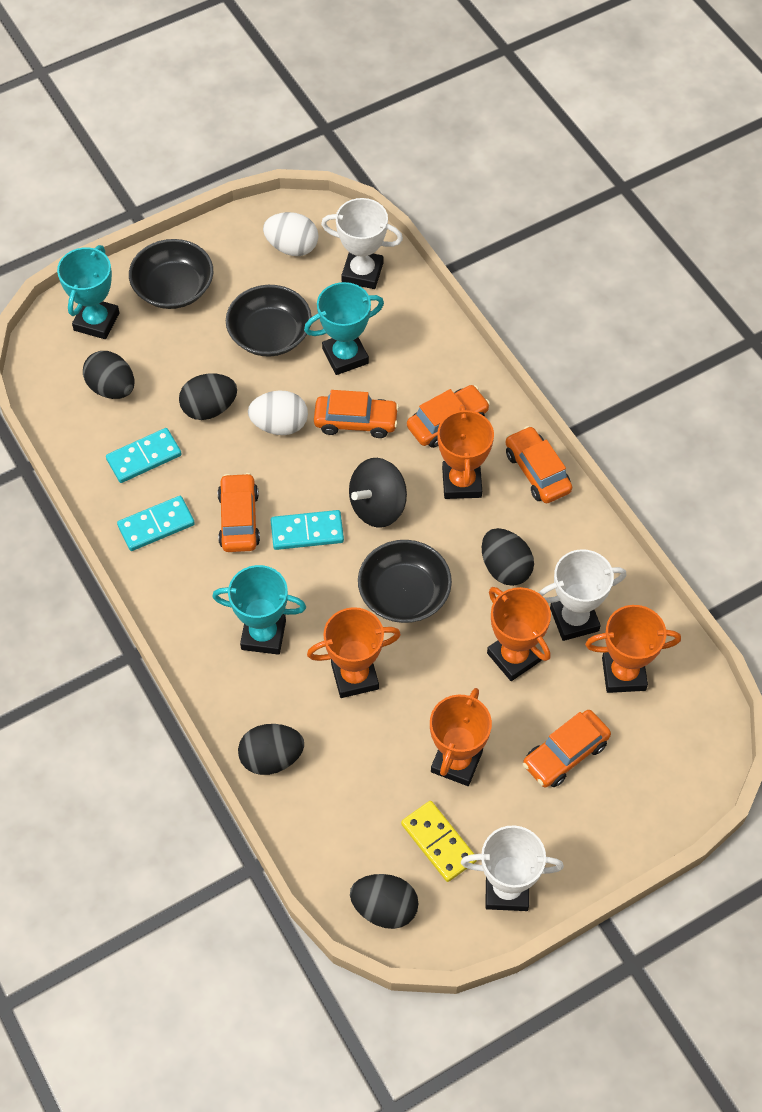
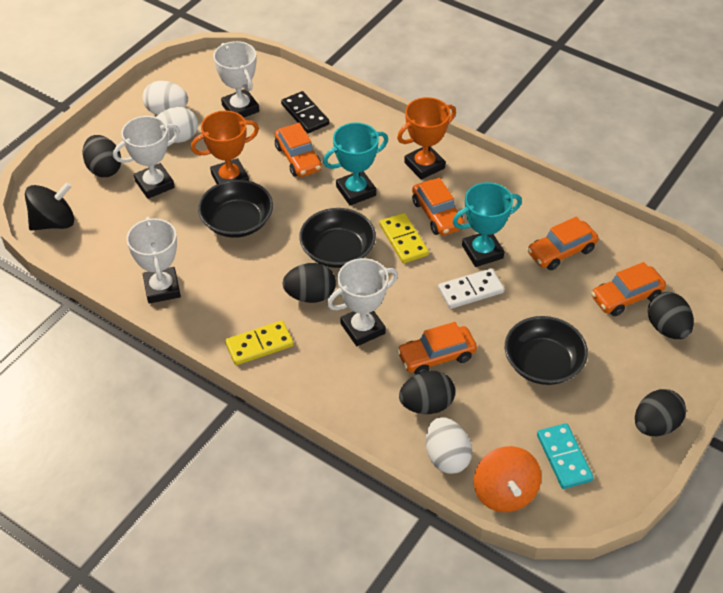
black domino: 0 -> 1
orange spinning top: 0 -> 1
orange trophy: 5 -> 2
turquoise domino: 3 -> 1
turquoise trophy: 3 -> 2
white domino: 0 -> 1
white egg: 2 -> 3
white trophy: 3 -> 4
yellow domino: 1 -> 2

